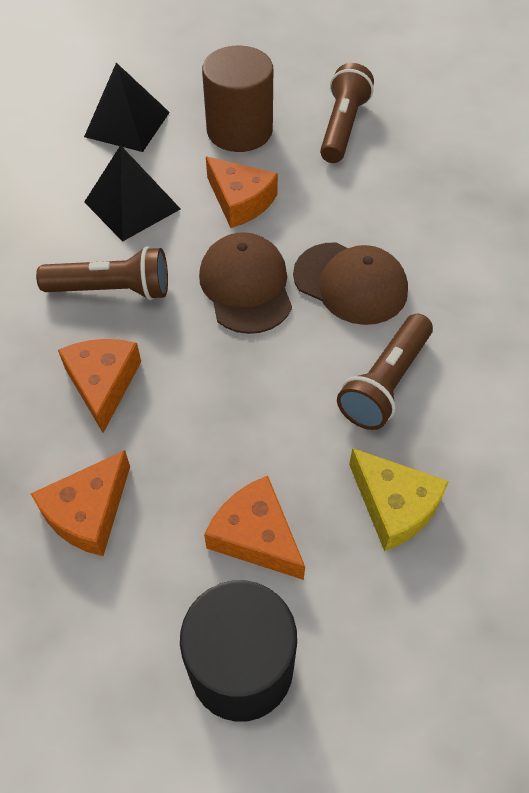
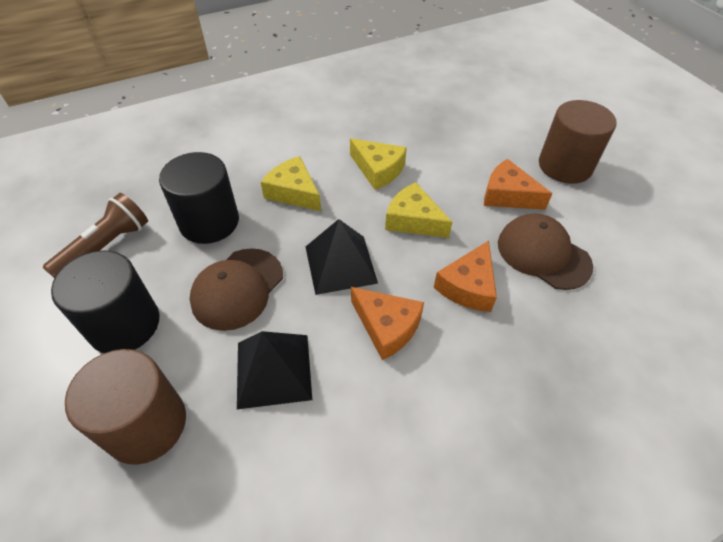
black cylinder: 1 -> 2
brown cylinder: 1 -> 2
brown flashlight: 3 -> 1
orange cheese: 4 -> 3
yellow cheese: 1 -> 3

